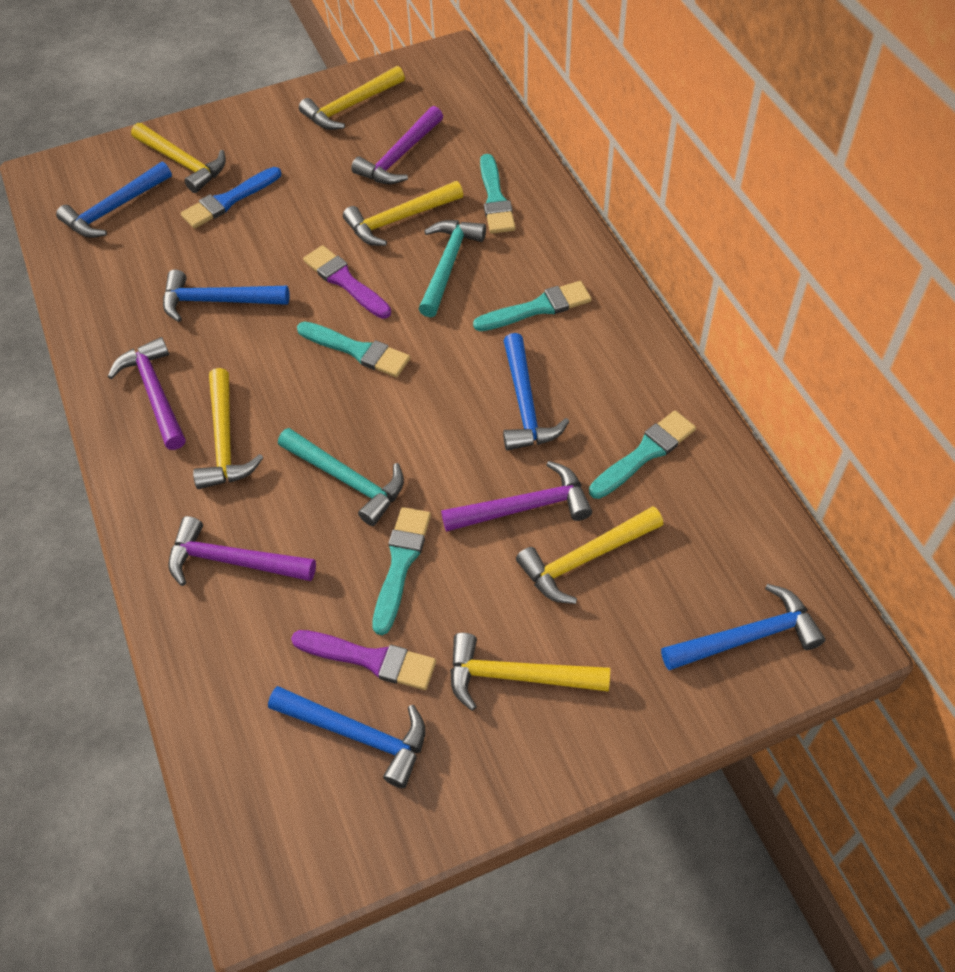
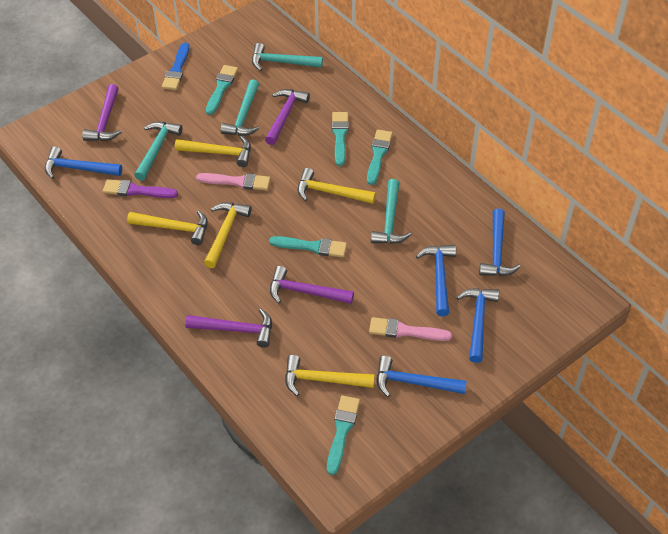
pink brush: 0 -> 2
purple brush: 2 -> 1
turquoise hammer: 2 -> 4
yellow hammer: 6 -> 5

